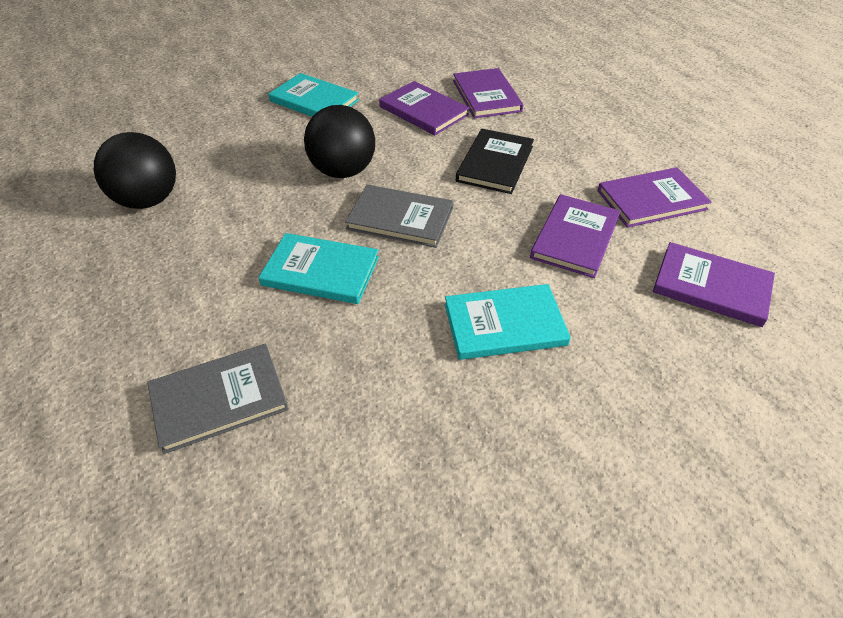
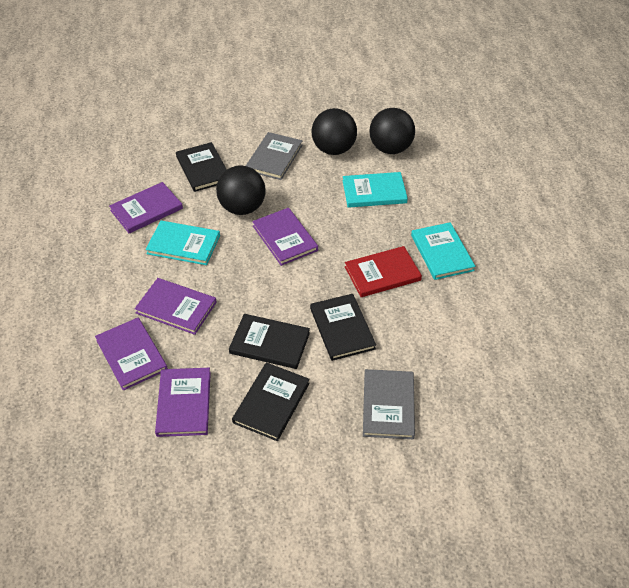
black ball: 2 -> 3
black book: 1 -> 4
red book: 0 -> 1

